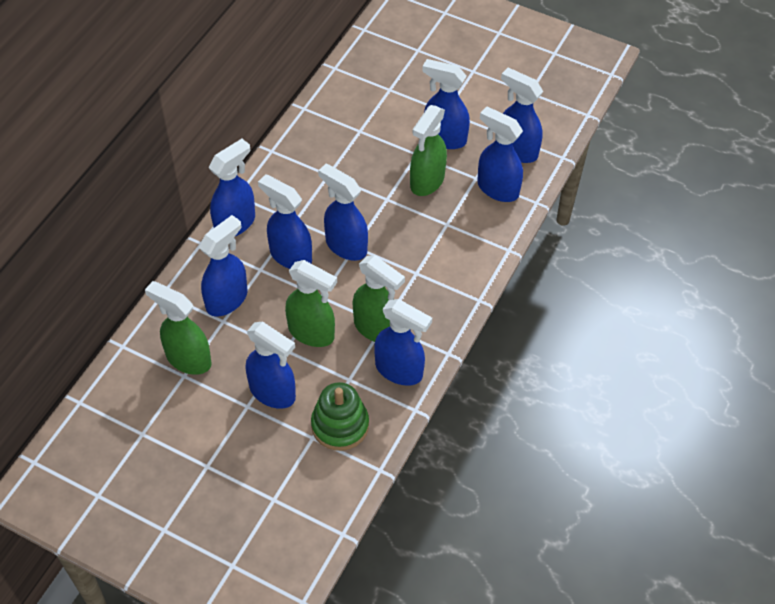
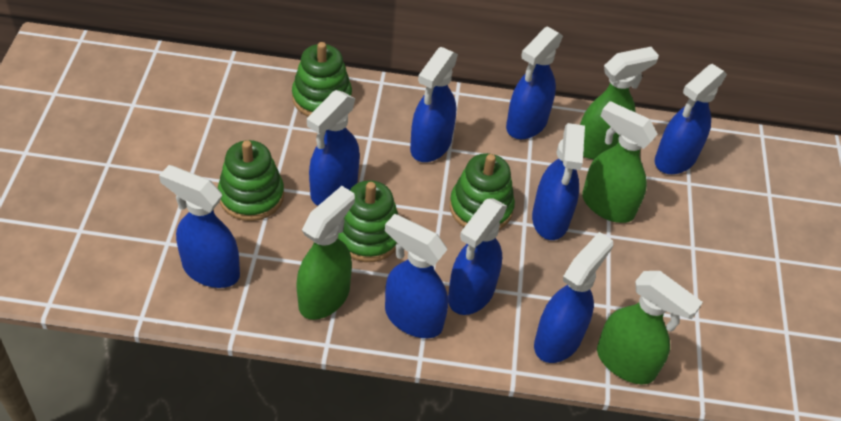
green stacking toy: 1 -> 4

